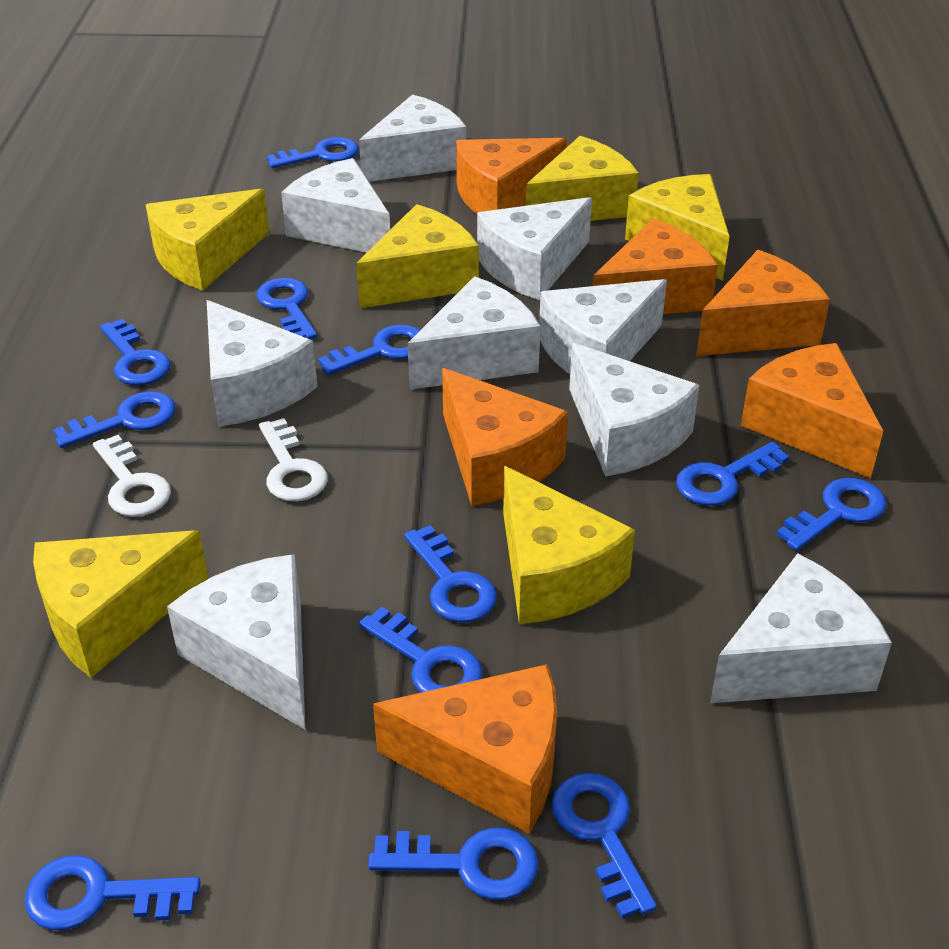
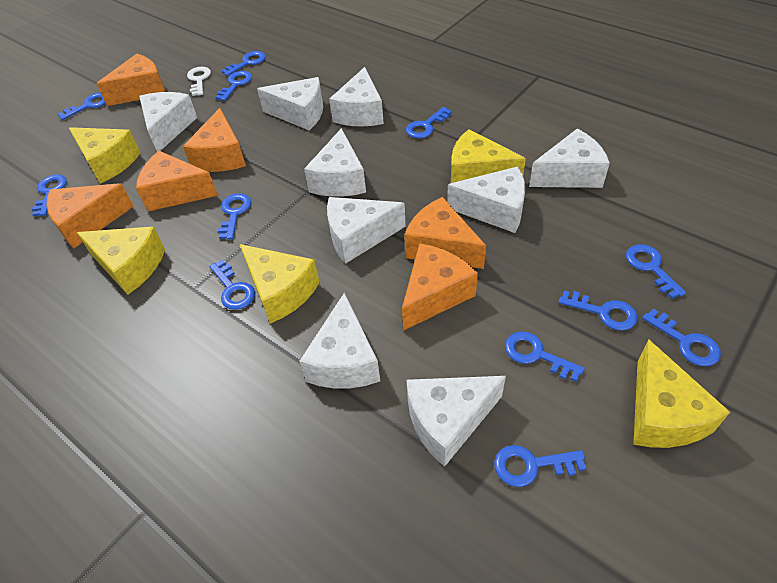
white key: 2 -> 1
yellow cheese: 6 -> 5

